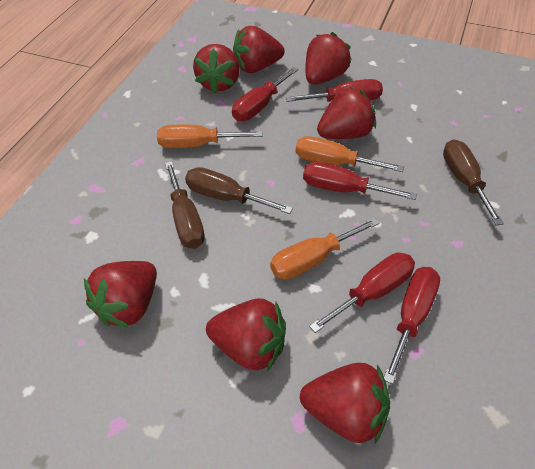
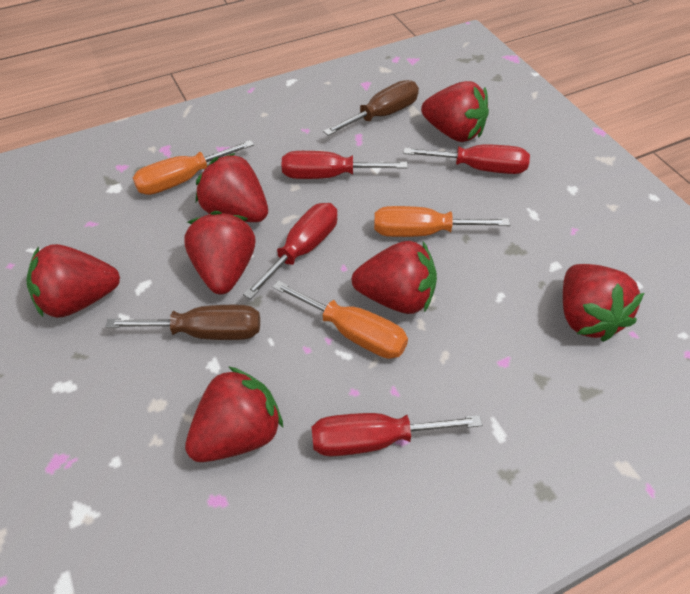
brown screwdriver: 3 -> 2
red screwdriver: 5 -> 4

